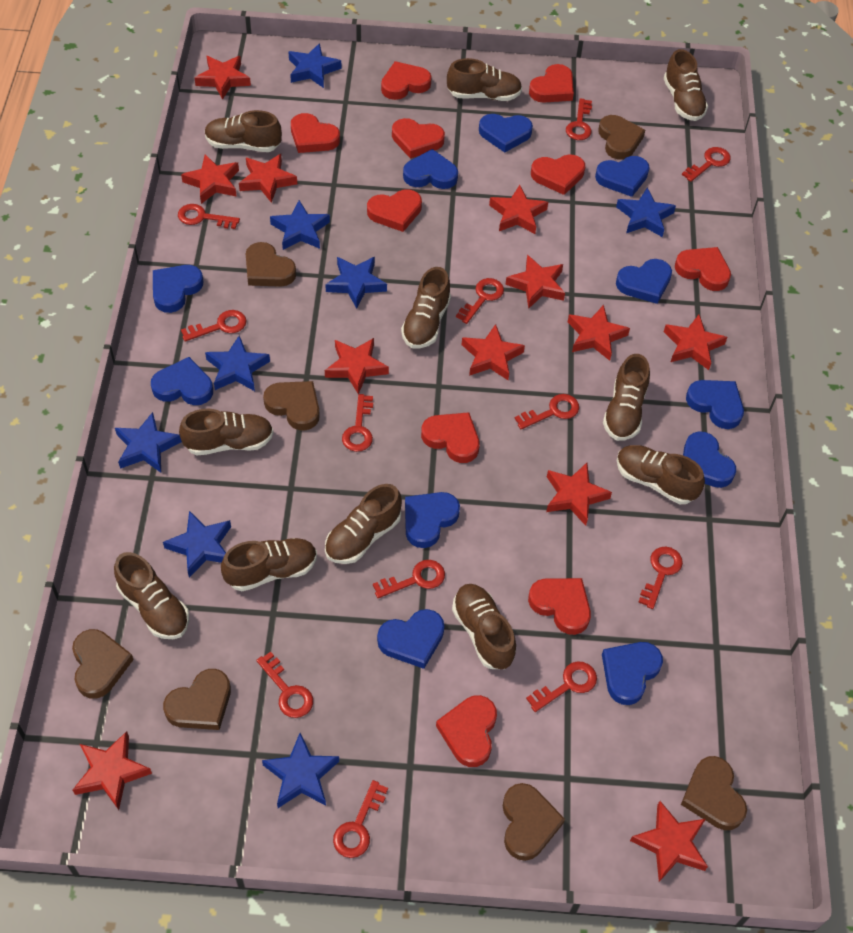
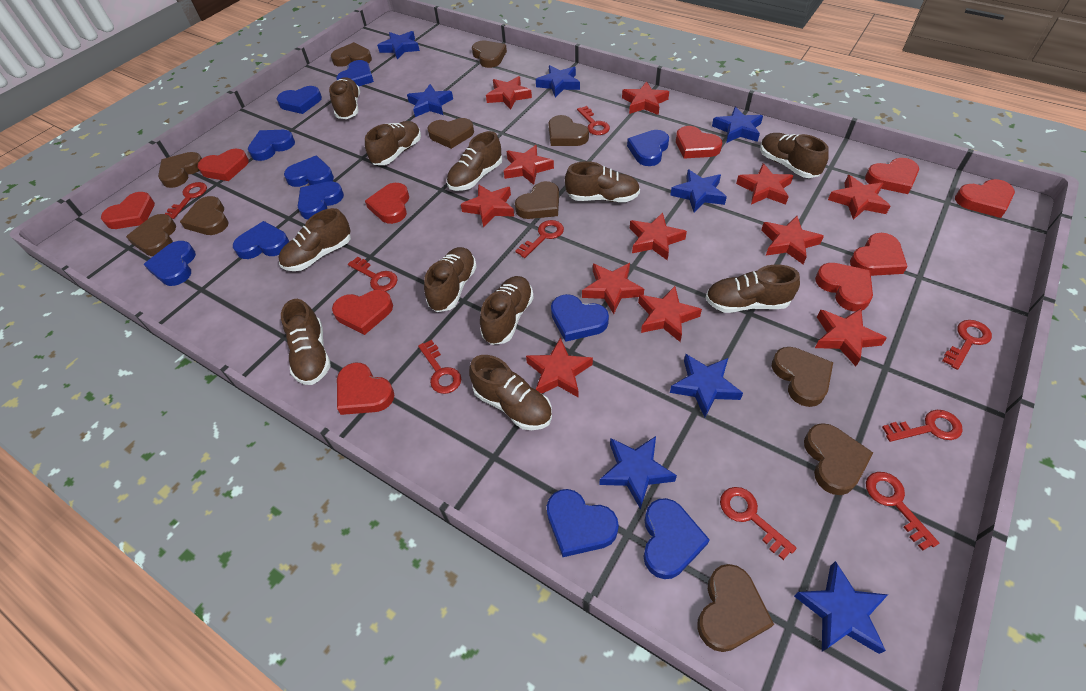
brown heart: 7 -> 11
red key: 12 -> 9

